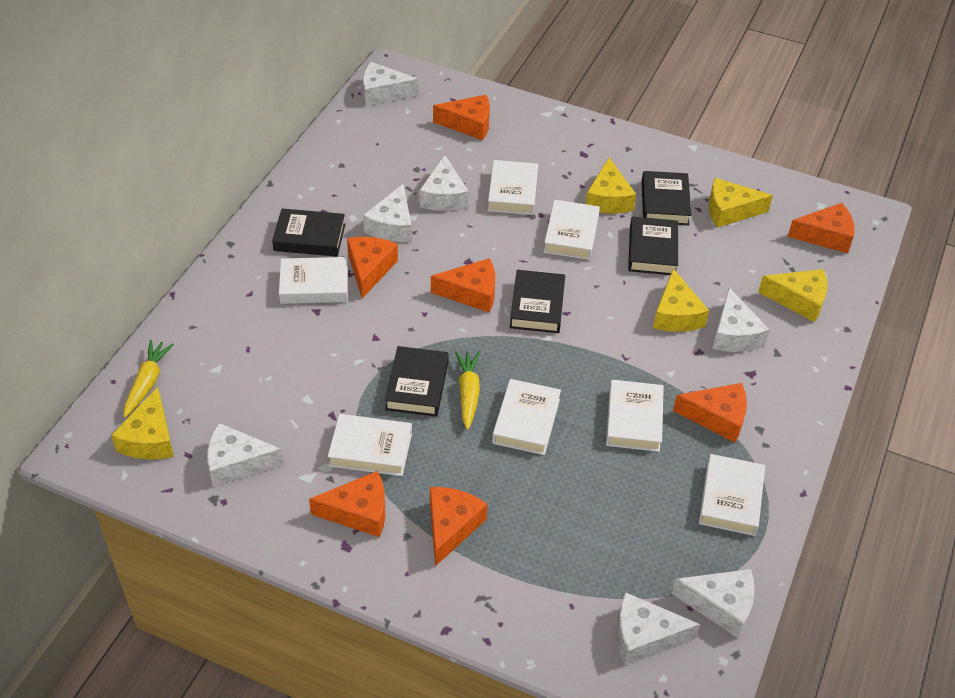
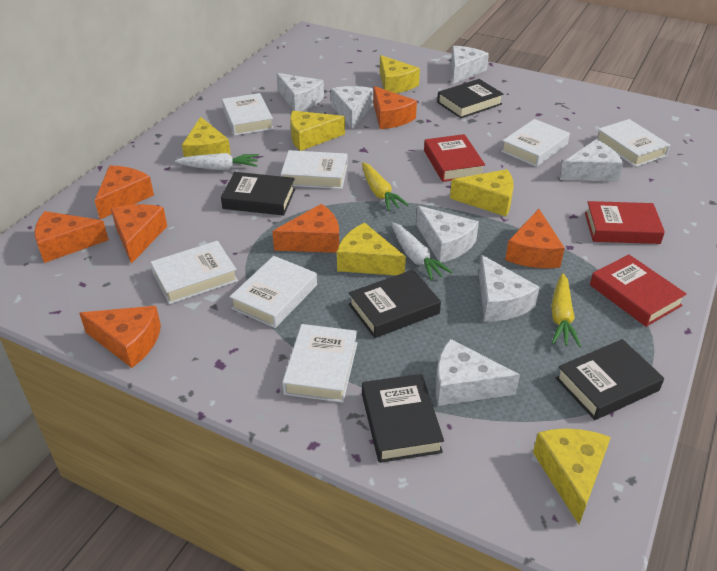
red book: 0 -> 3
white carrot: 0 -> 2
yellow cheese: 5 -> 6

